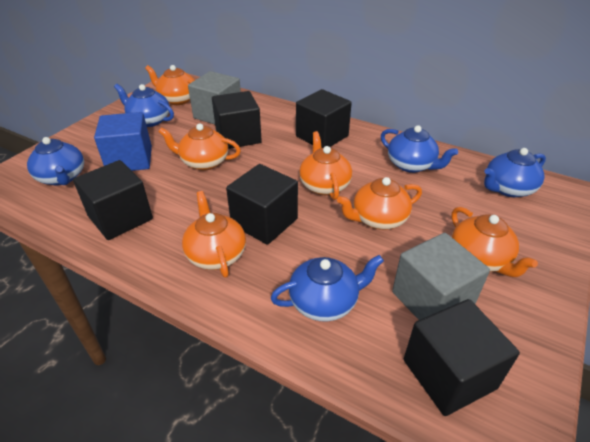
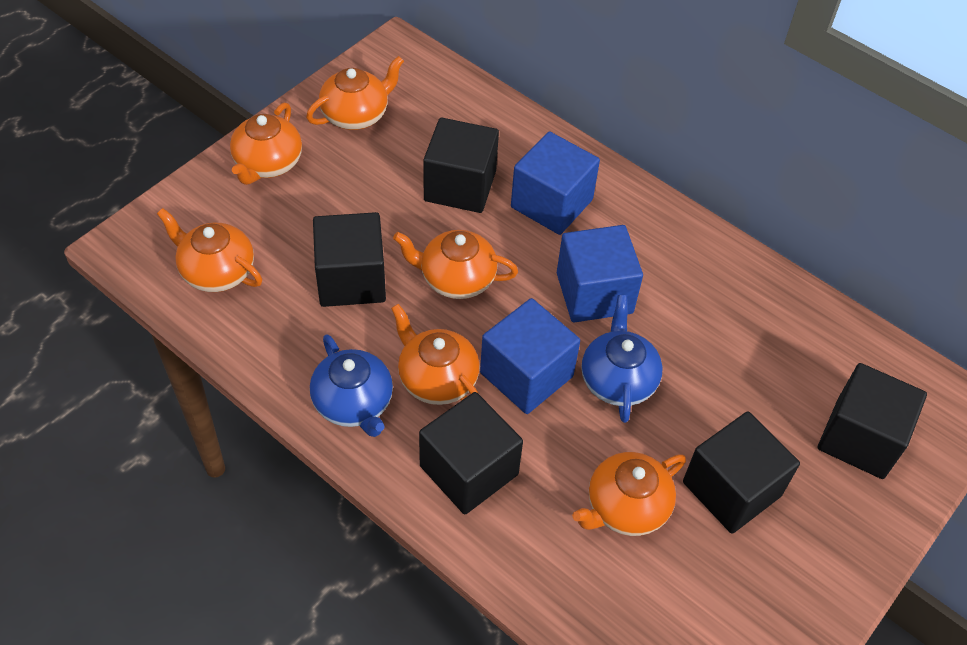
blue cube: 1 -> 3
blue teapot: 5 -> 2
grey cube: 2 -> 0

